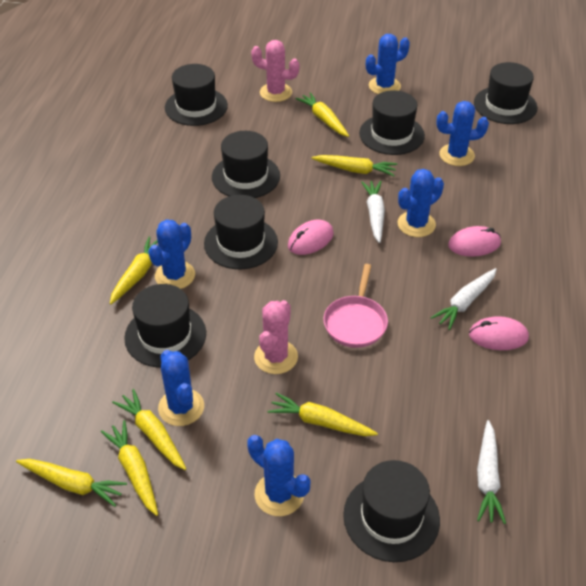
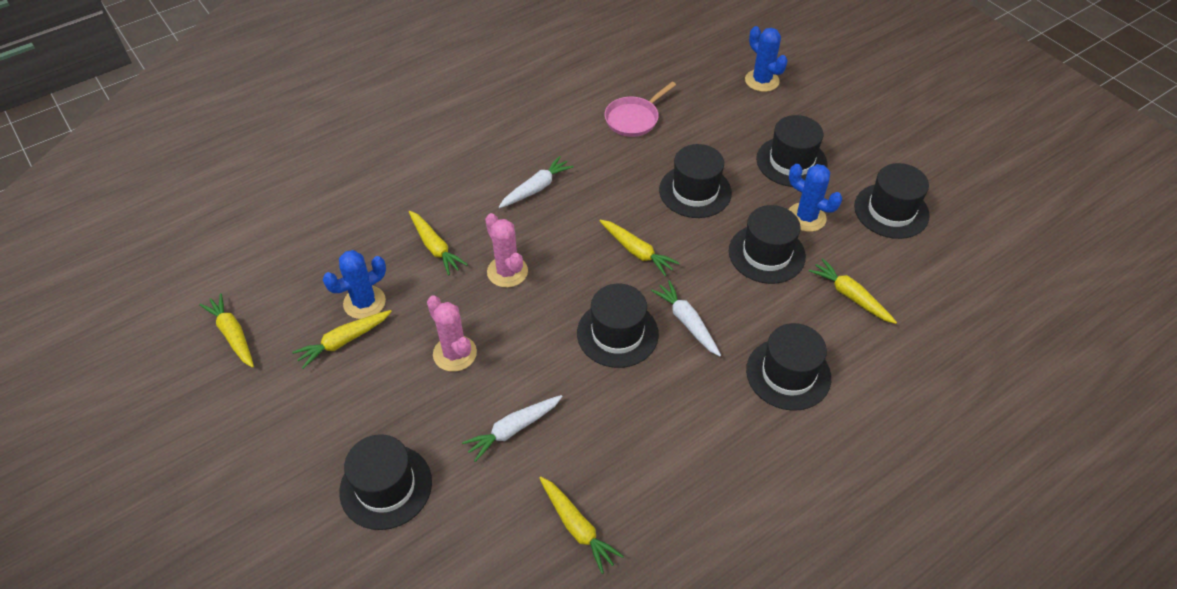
blue cactus: 6 -> 3
pink mouse: 3 -> 0
yellow carrot: 7 -> 6

